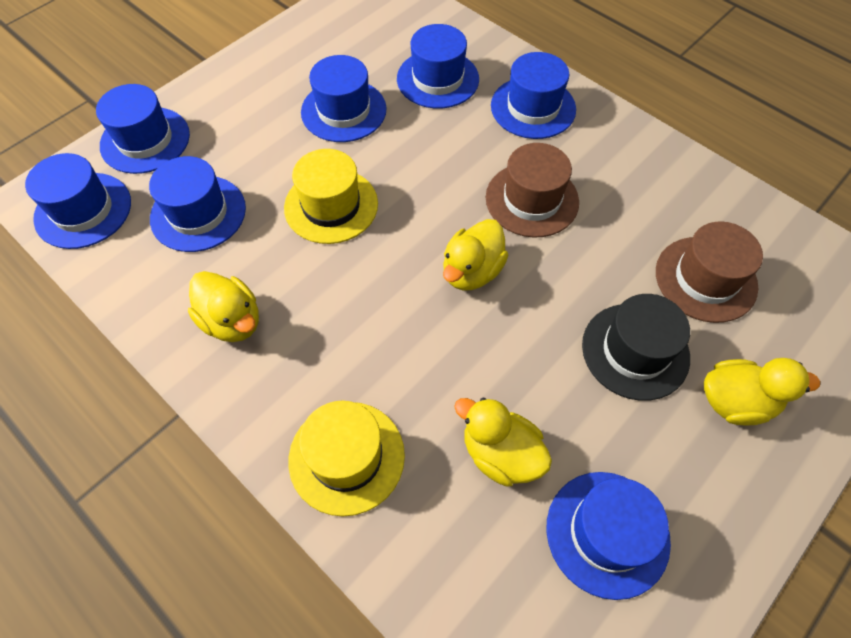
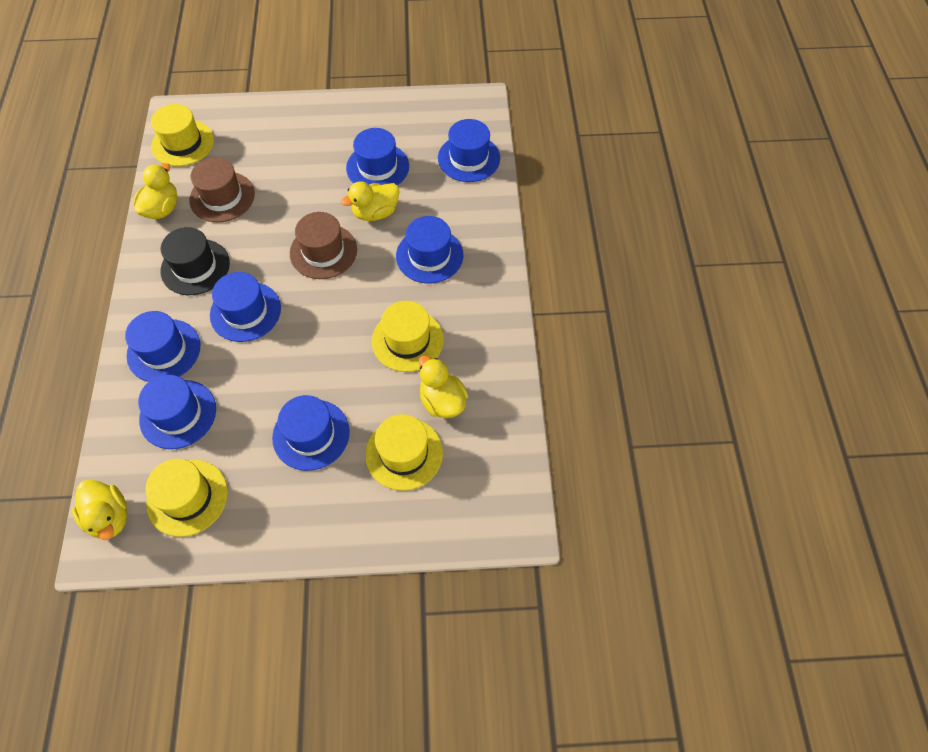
yellow hat: 2 -> 4

